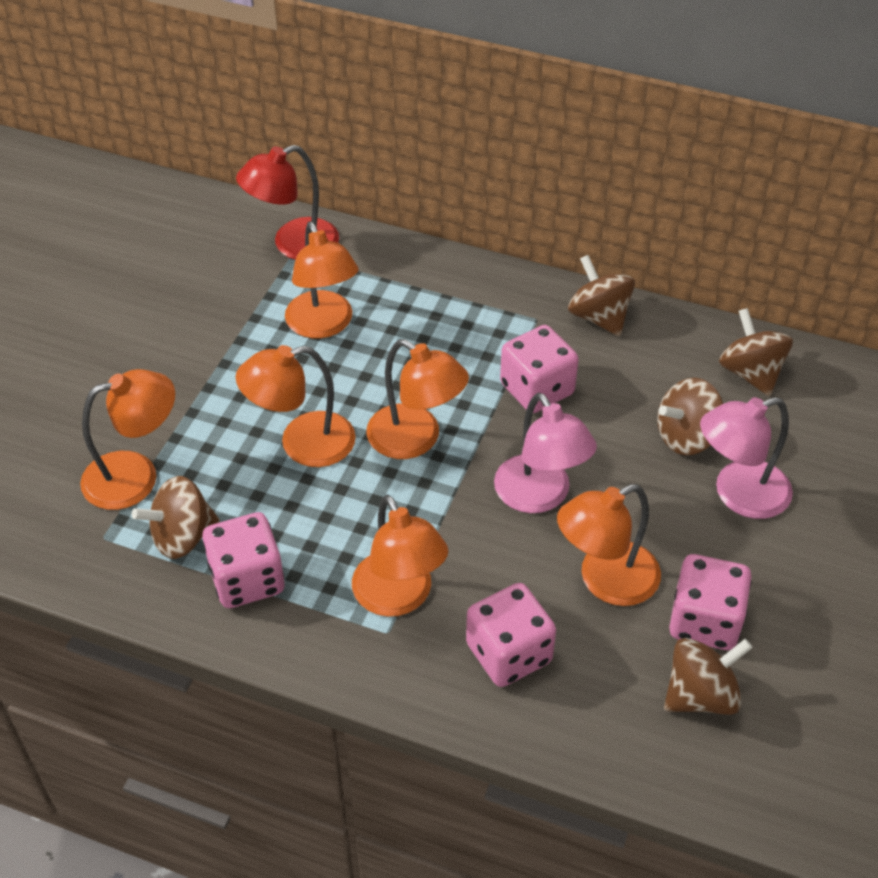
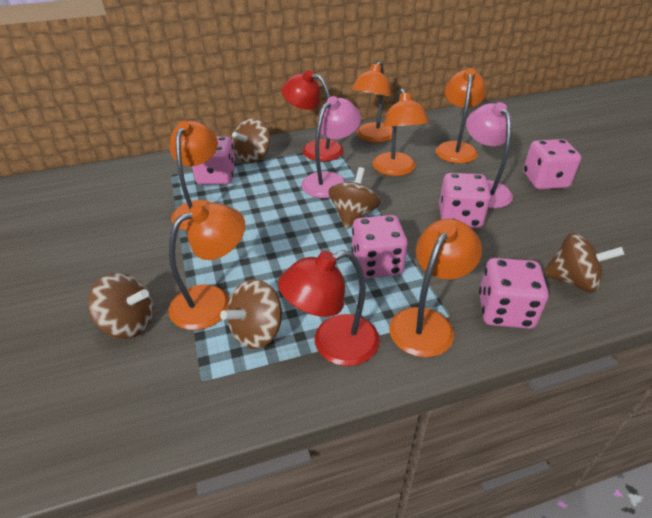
pink dice: 4 -> 5
red lamp: 1 -> 2

